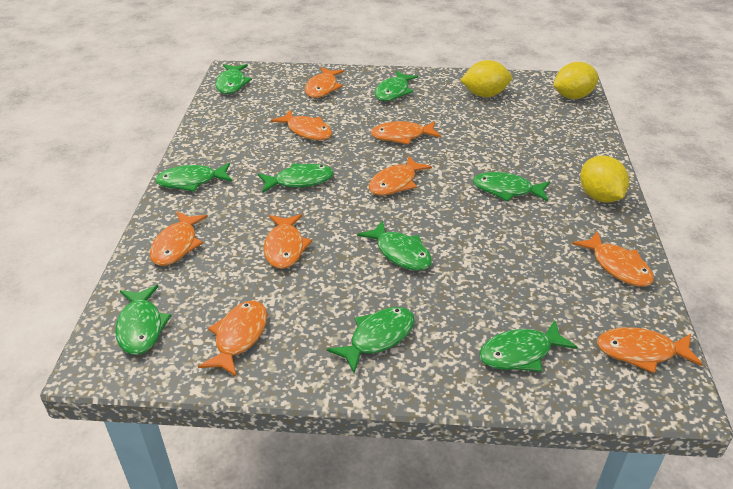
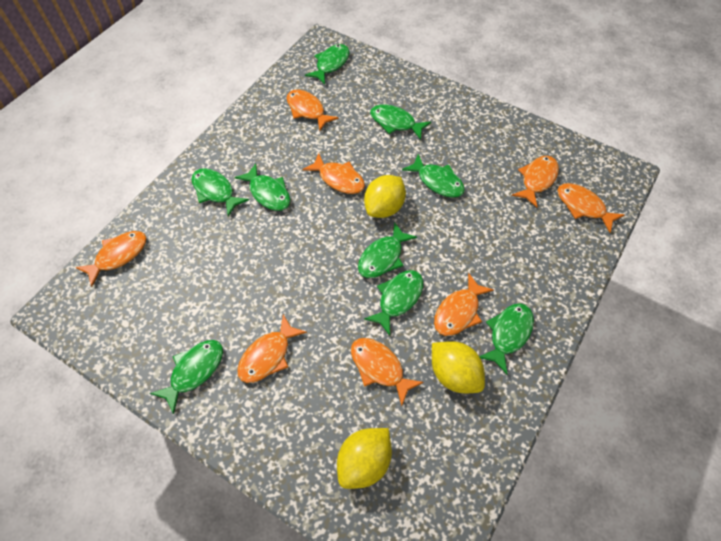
orange fish: 9 -> 8

